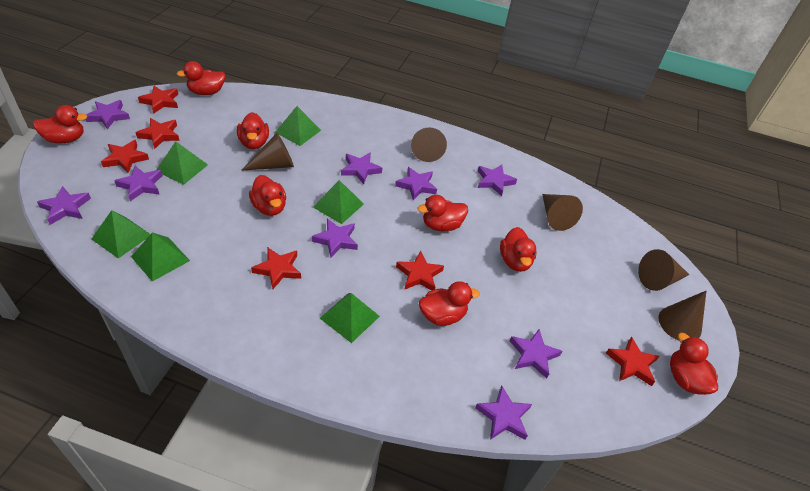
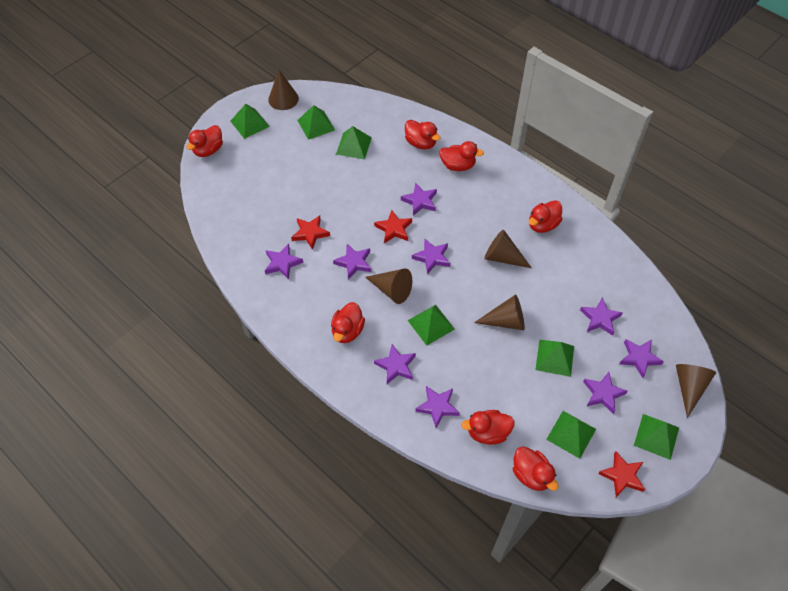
green pyramid: 6 -> 7
red duck: 8 -> 7
red star: 6 -> 3

